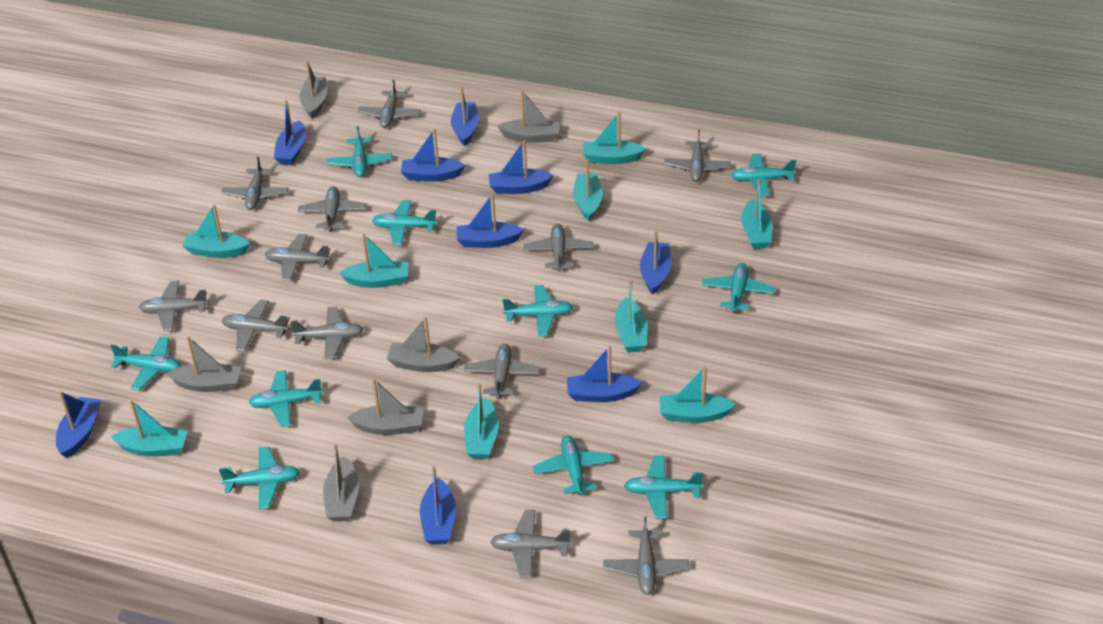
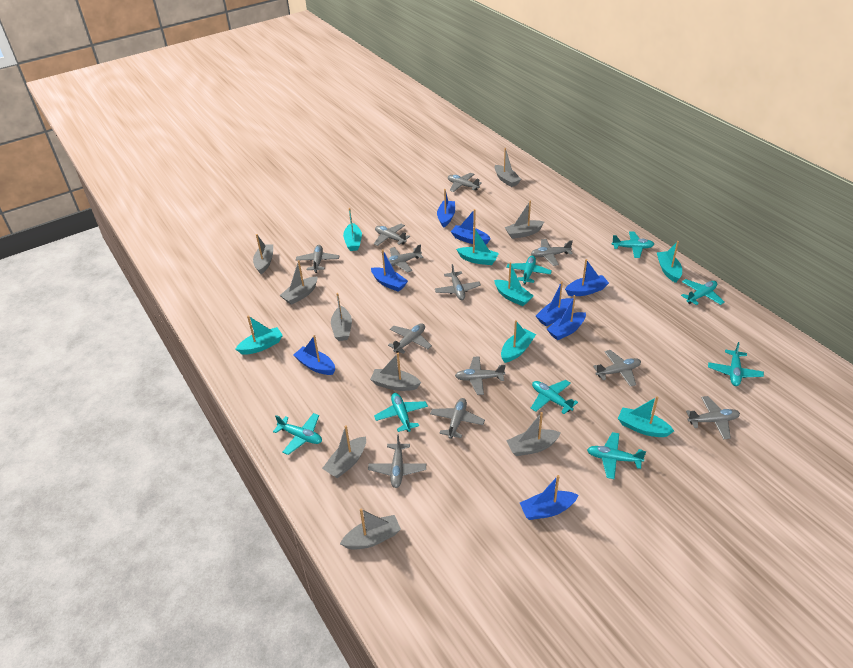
blue boat: 9 -> 8
grey boat: 6 -> 9
turquoise boat: 9 -> 7
turquoise plane: 10 -> 8

